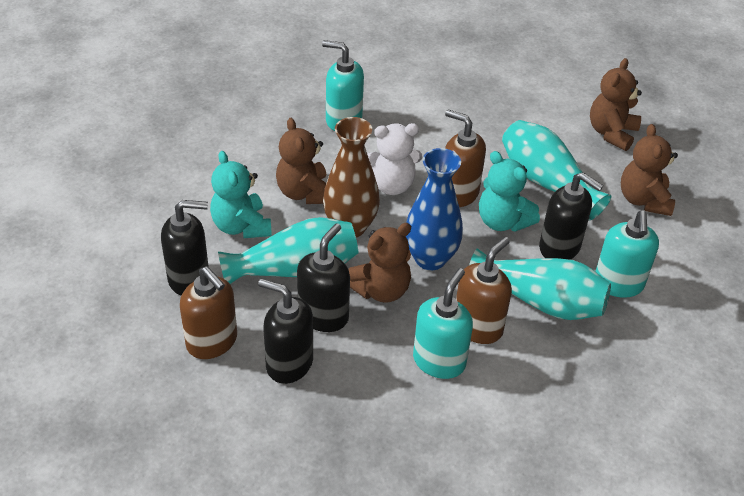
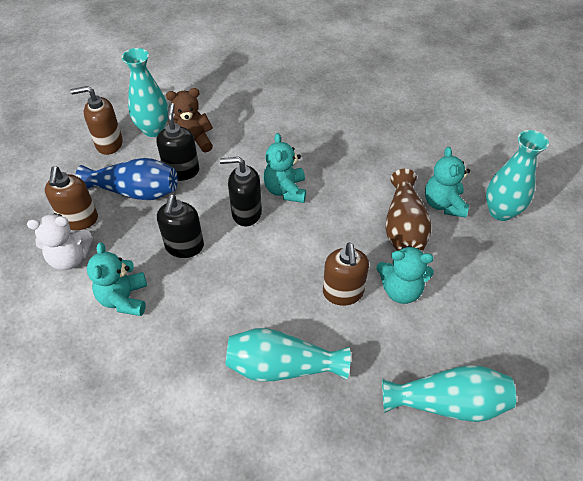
black soap dispenser: 4 -> 3
brown teddy bear: 4 -> 1
turquoise soap dispenser: 3 -> 0
turquoise teddy bear: 2 -> 4
turquoise vase: 3 -> 4

